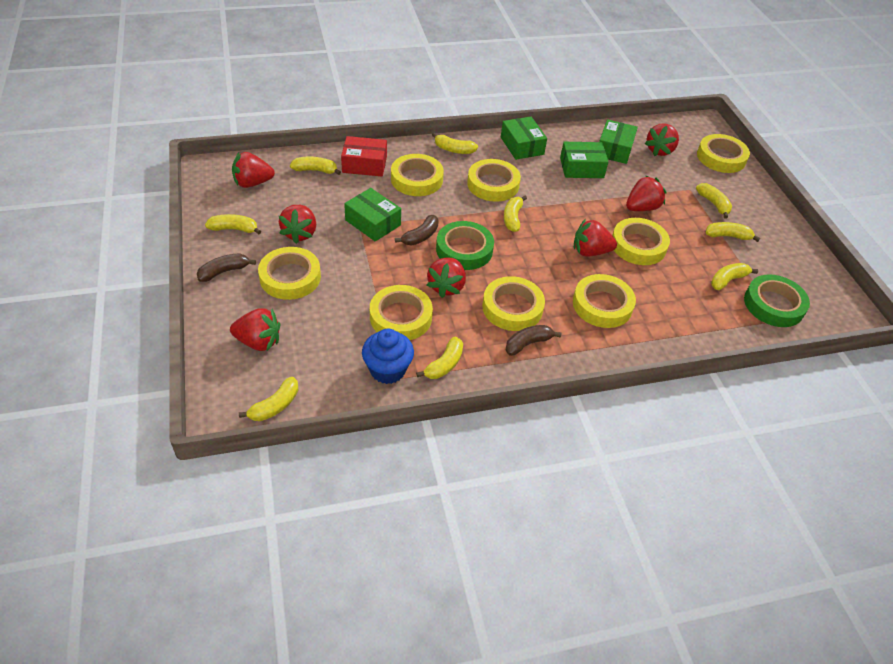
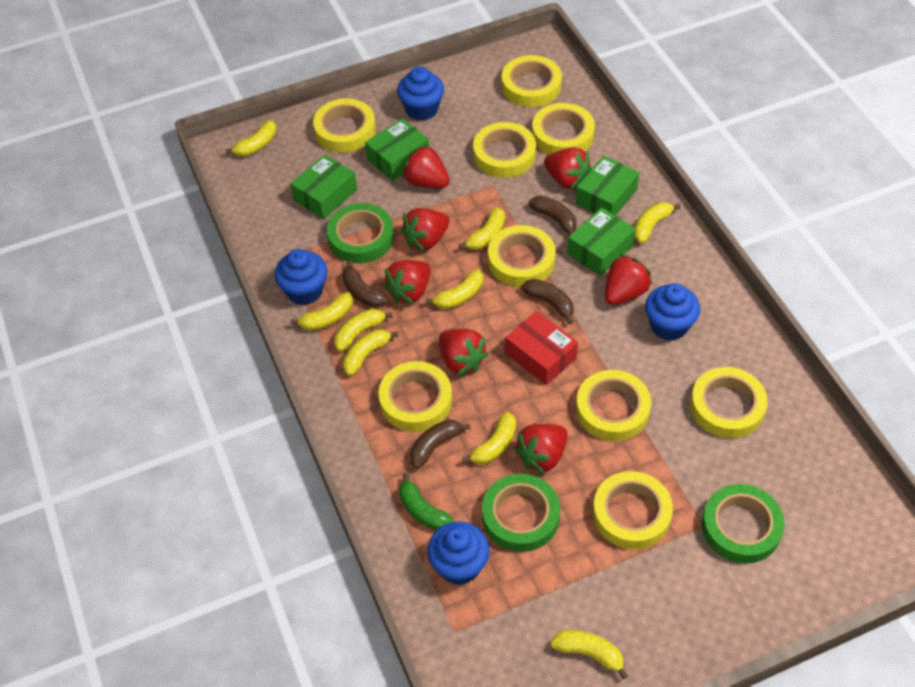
blue cupcake: 1 -> 4
brown banana: 3 -> 4
green banana: 0 -> 1
green tape: 2 -> 3
yellow tape: 8 -> 9

